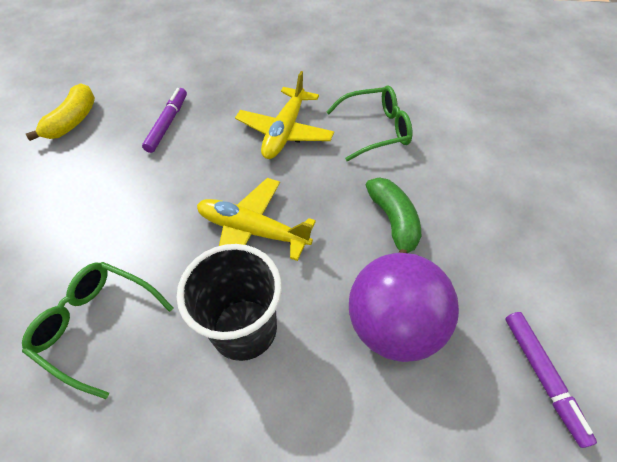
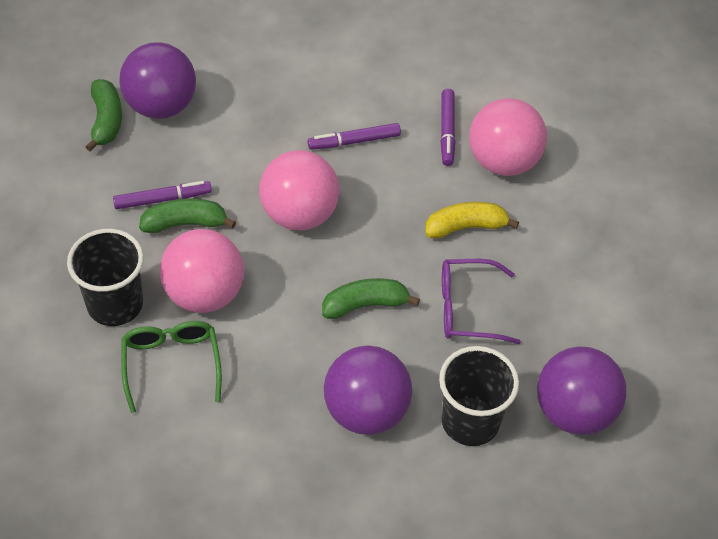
black cup: 1 -> 2
green banana: 1 -> 3
green glasses: 2 -> 1
pink ball: 0 -> 3
purple ball: 1 -> 3
purple glasses: 0 -> 1
purple marker: 2 -> 3
yellow plane: 2 -> 0

